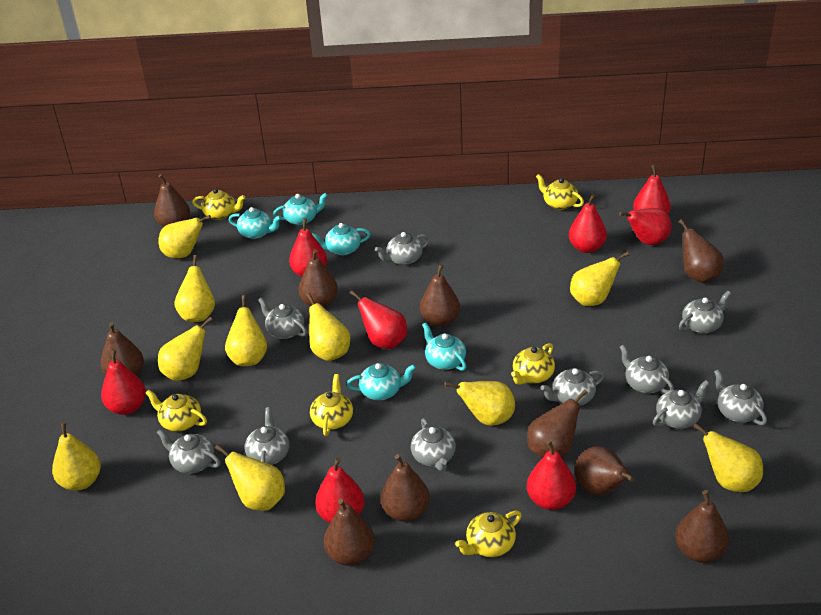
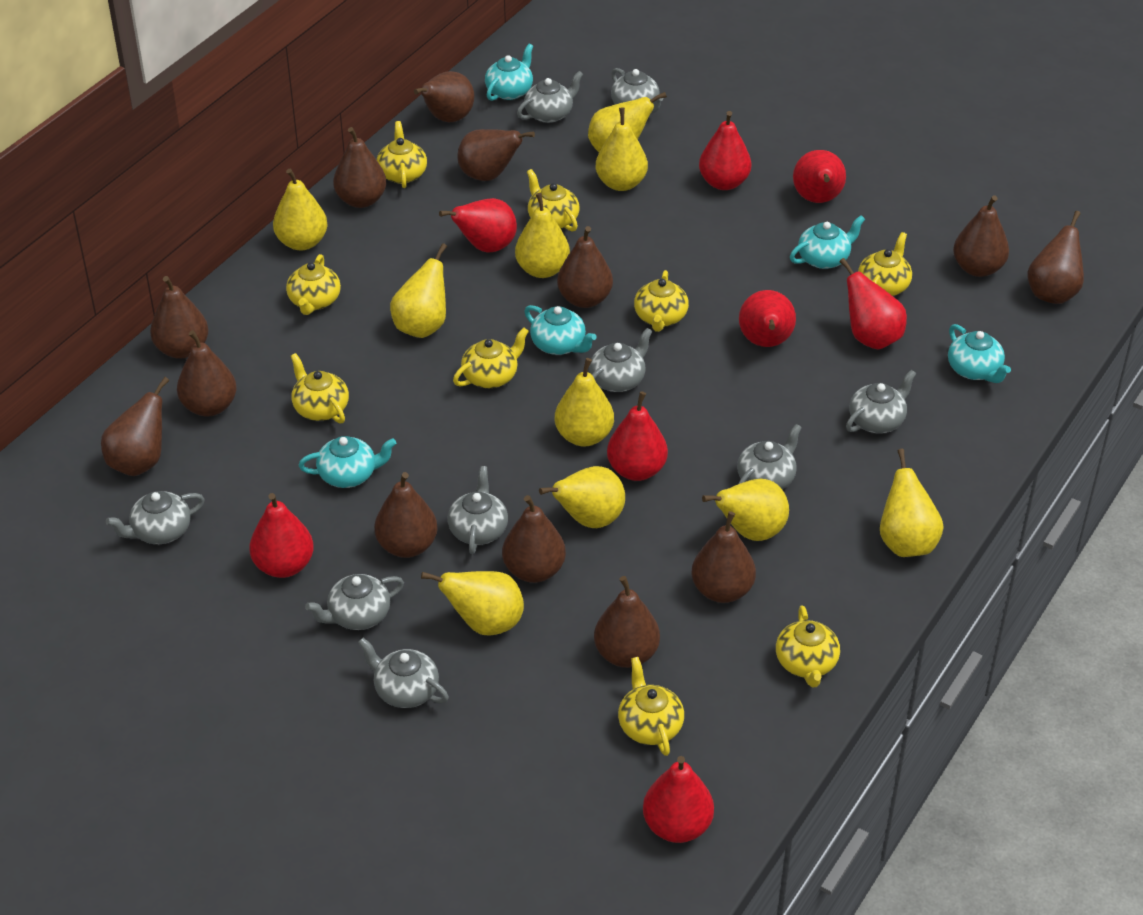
brown pear: 10 -> 13
grey teapot: 10 -> 9
yellow teapot: 6 -> 9

